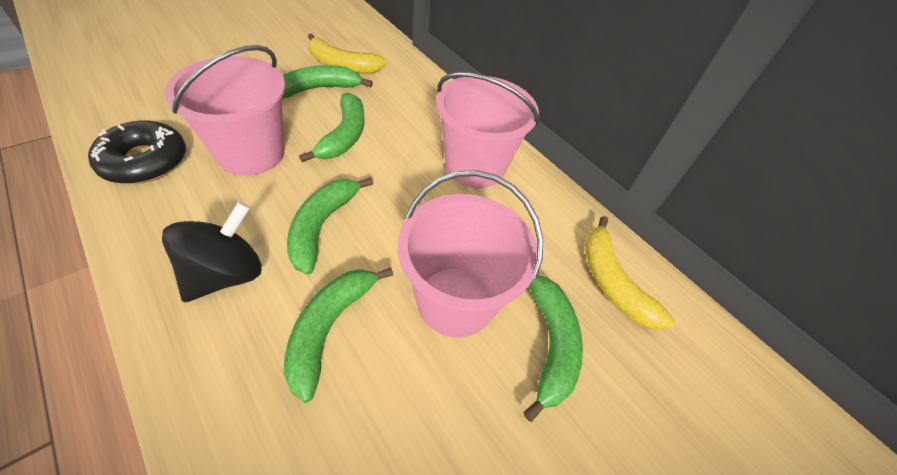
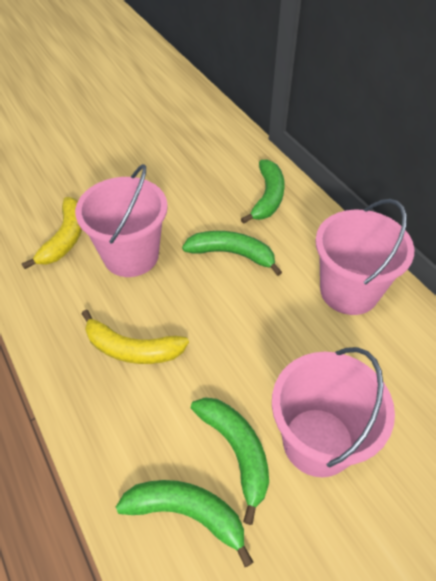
black donut: 1 -> 0
black spinning top: 1 -> 0
green banana: 5 -> 4

